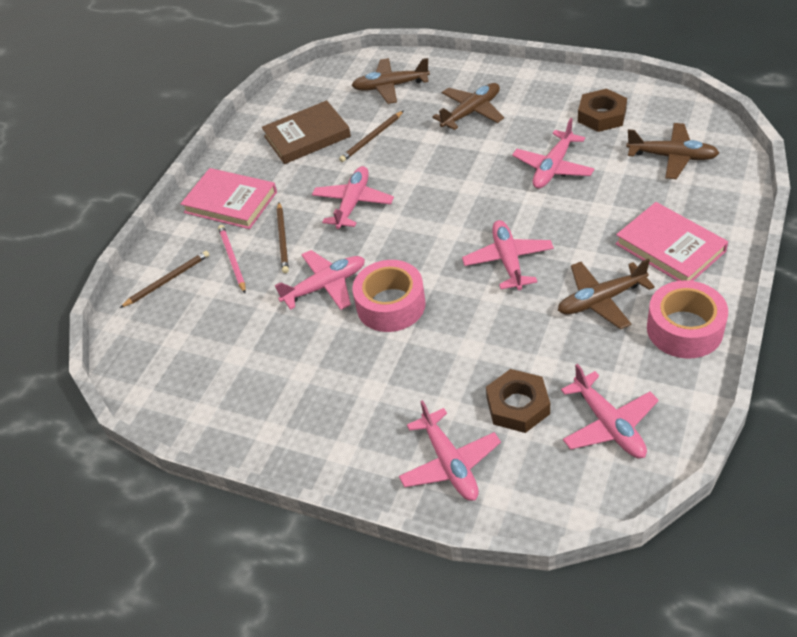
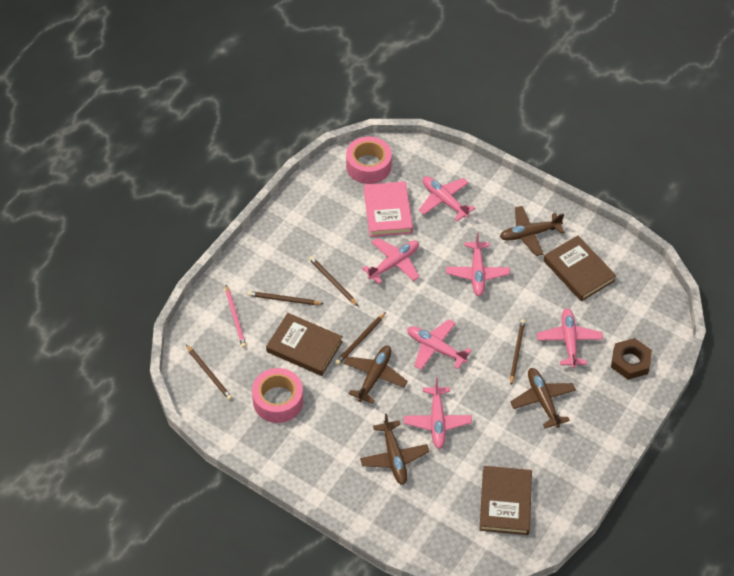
brown book: 1 -> 3
brown nut: 2 -> 1
brown pencil: 3 -> 5
pink book: 2 -> 1

